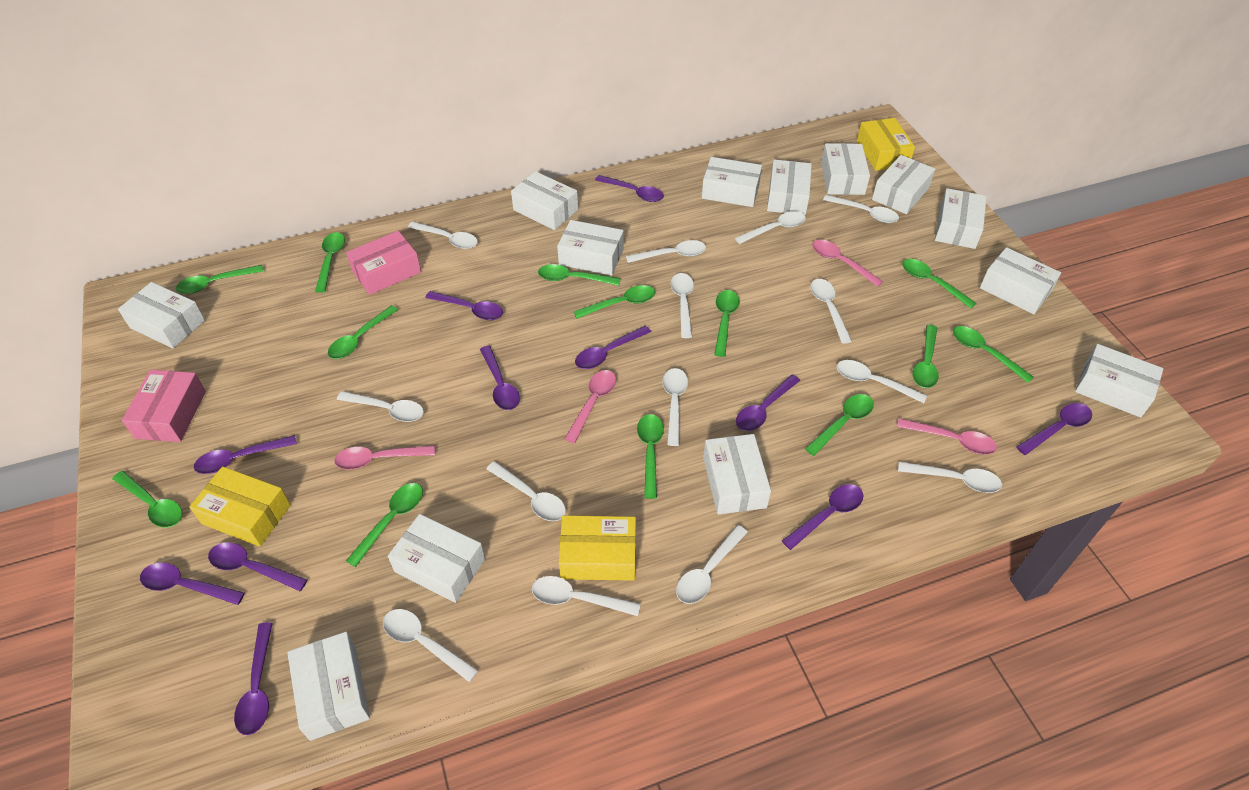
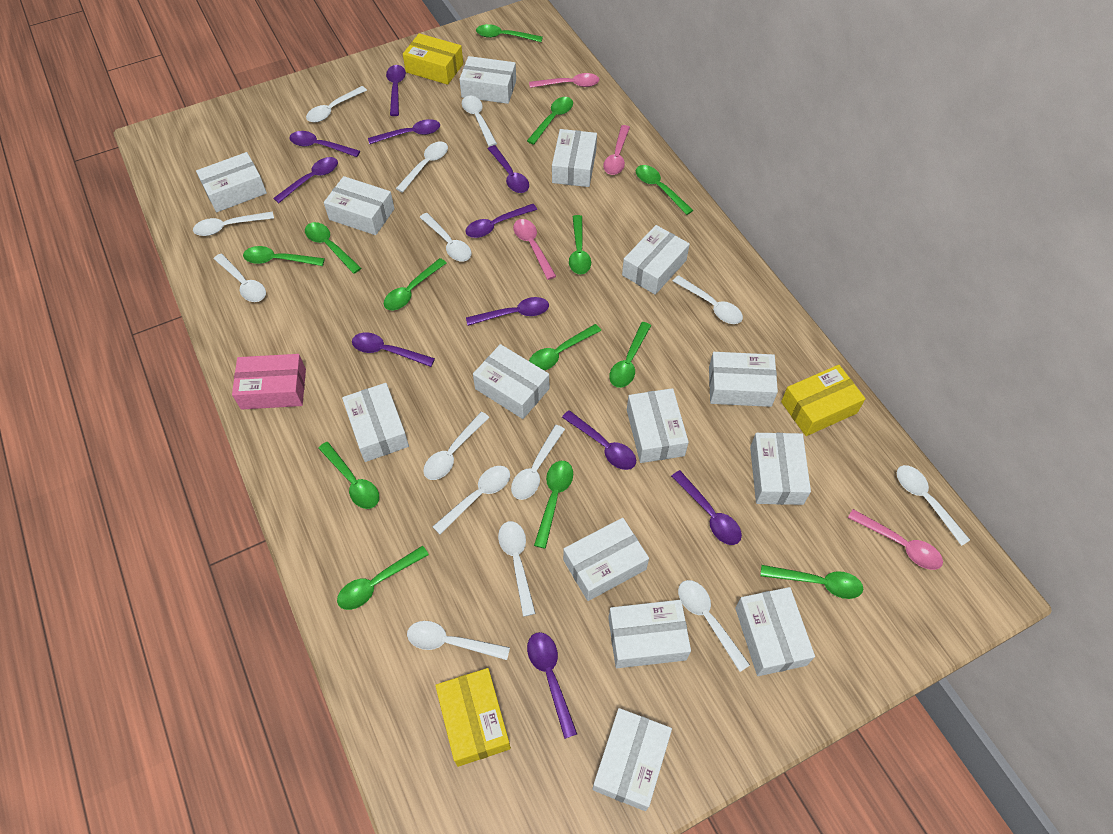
pink box: 2 -> 1
white box: 13 -> 14

